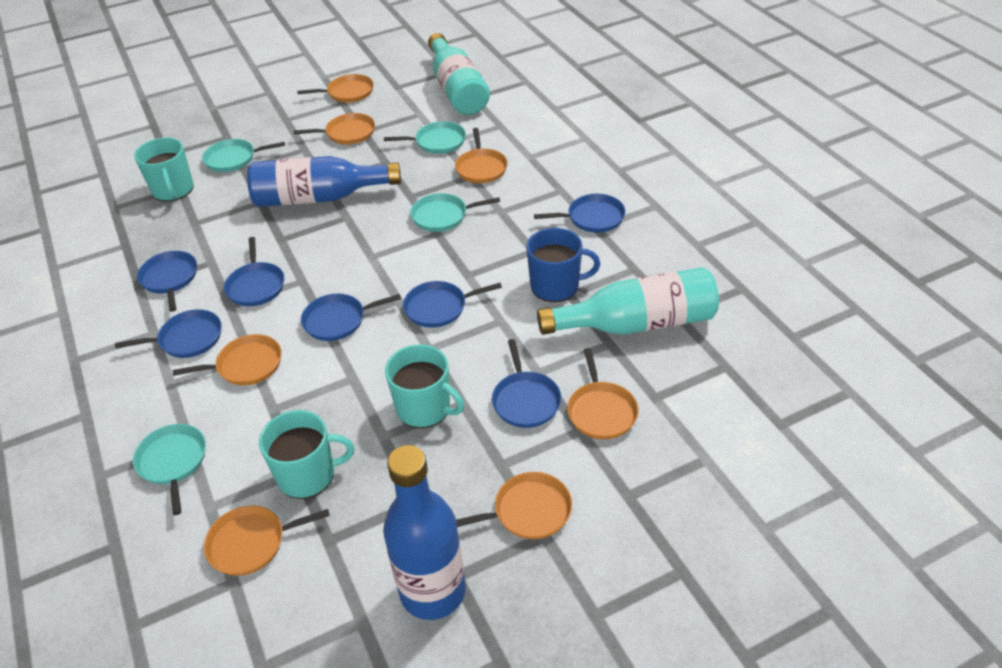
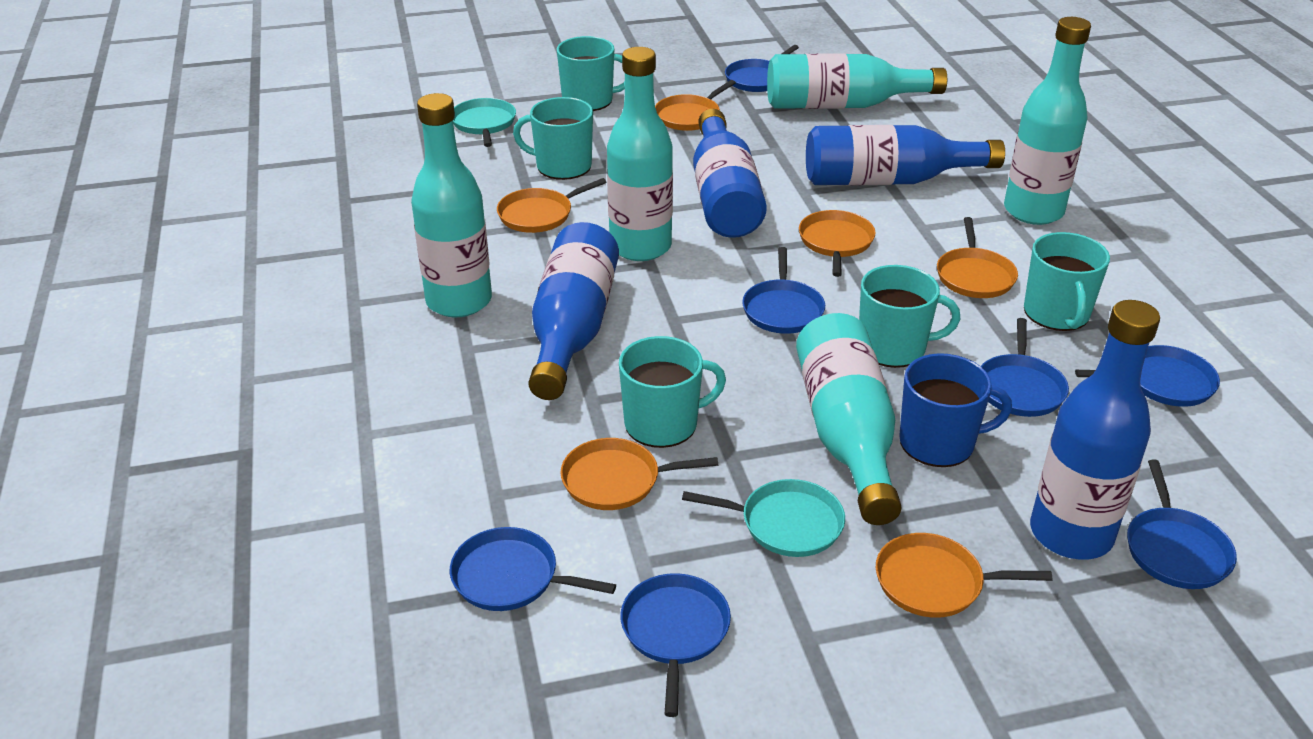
blue bottle: 2 -> 4
orange pan: 7 -> 6
turquoise bottle: 2 -> 5
turquoise mug: 3 -> 5
turquoise pan: 4 -> 2

